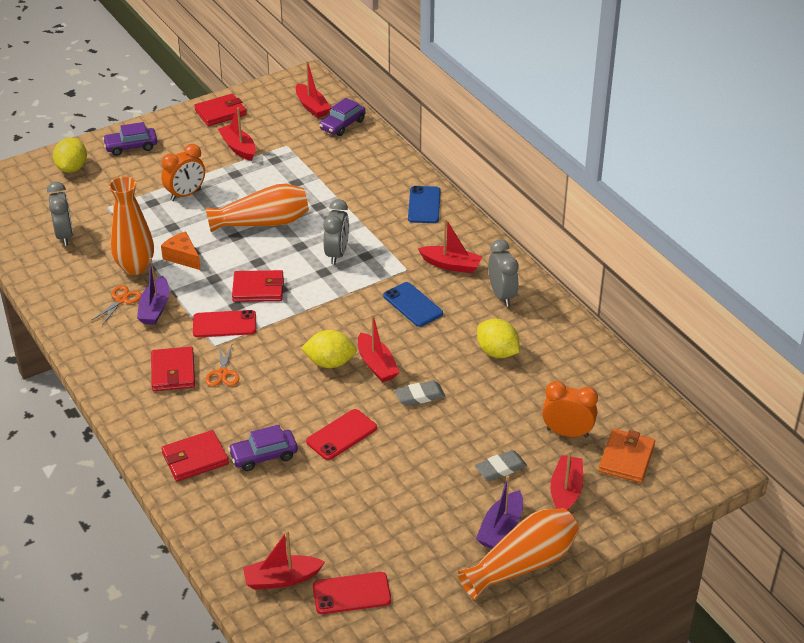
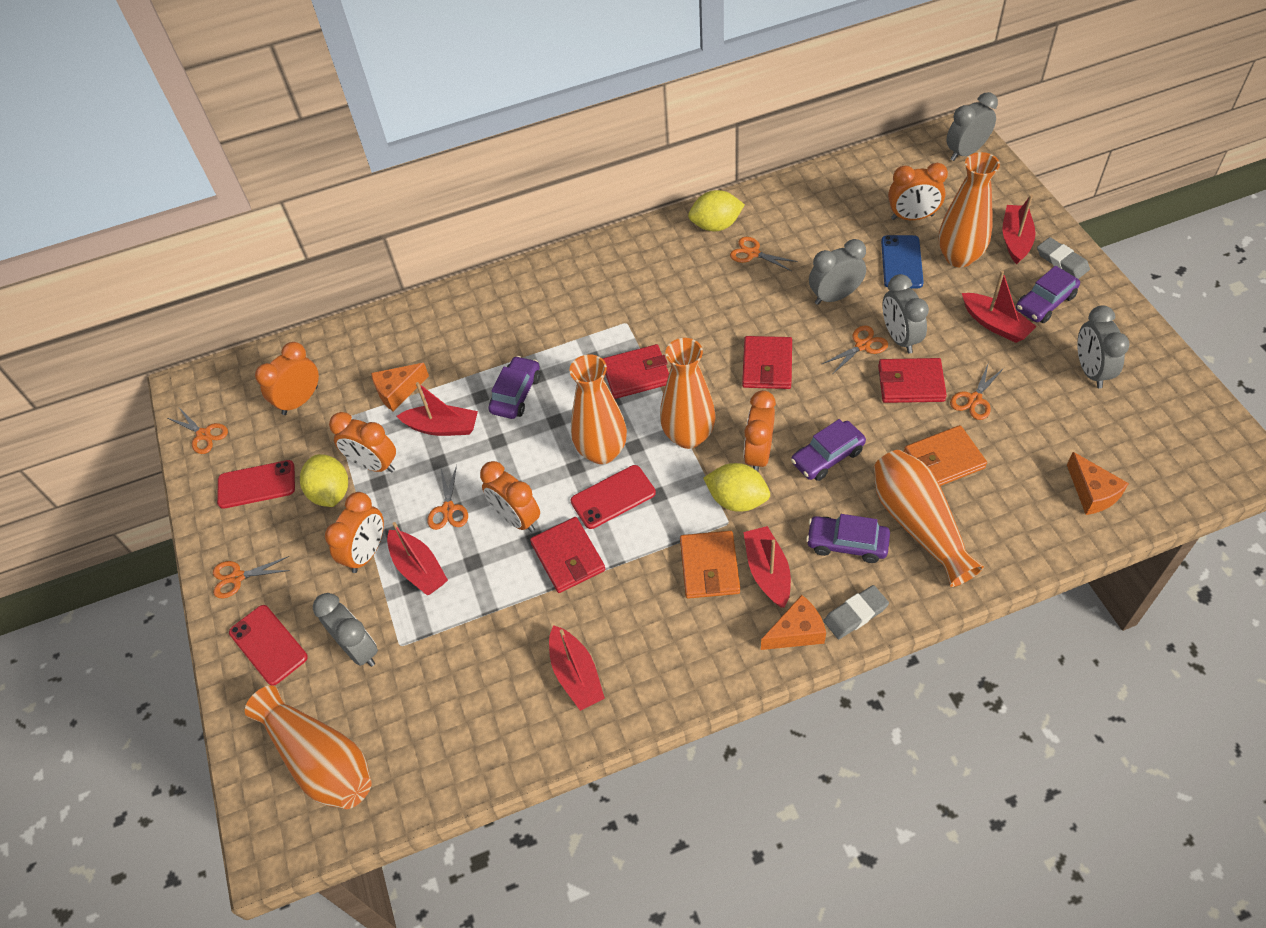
blue phone: 2 -> 1
grey clock: 3 -> 5
orange cheese: 1 -> 3
orange clock: 2 -> 6
orange scissors: 2 -> 6
orange vase: 3 -> 5
orange wallet: 1 -> 2
purple boat: 2 -> 0
purple car: 3 -> 4

